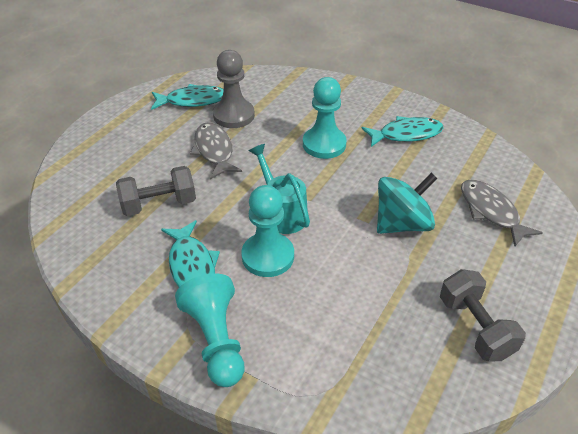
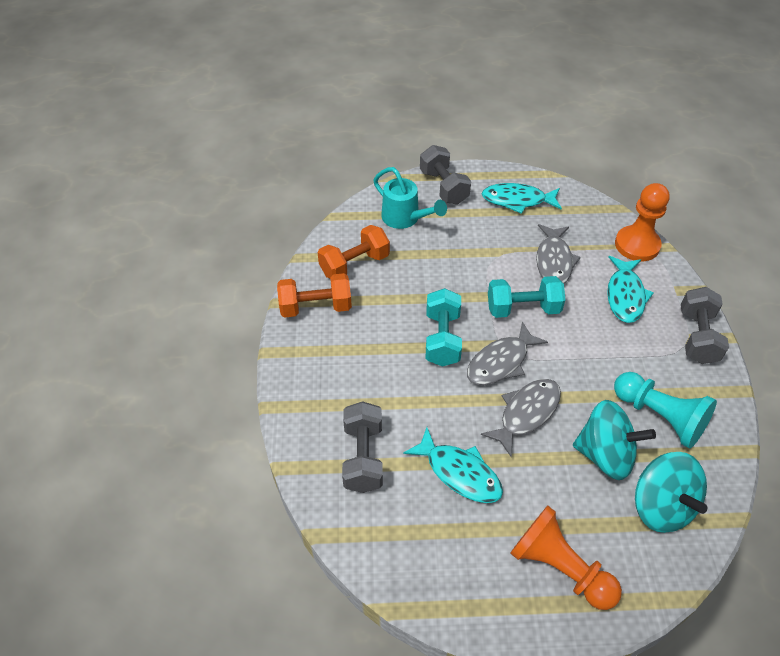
grey dumbbell: 2 -> 3
grey fish: 2 -> 3
grey pawn: 1 -> 0
orange dumbbell: 0 -> 2
orange pawn: 0 -> 2
turquoise dumbbell: 0 -> 2
turquoise pawn: 3 -> 1
turquoise spinning top: 1 -> 2

